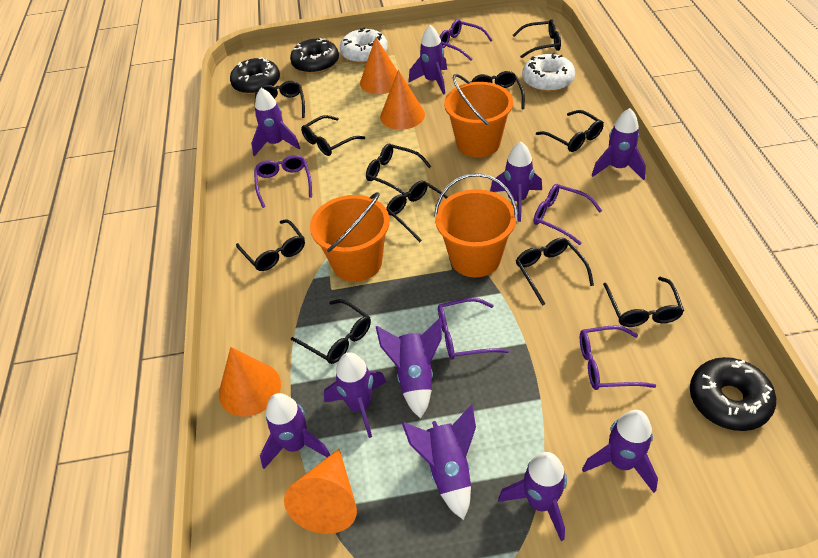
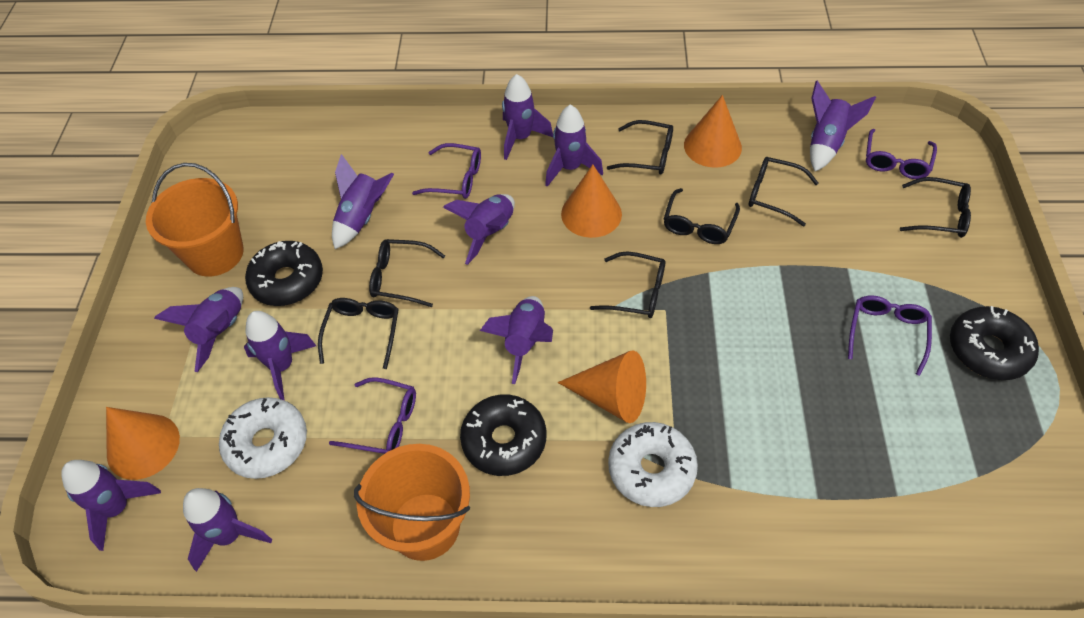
black glasses: 11 -> 7
orange bucket: 3 -> 2
purple glasses: 5 -> 4

